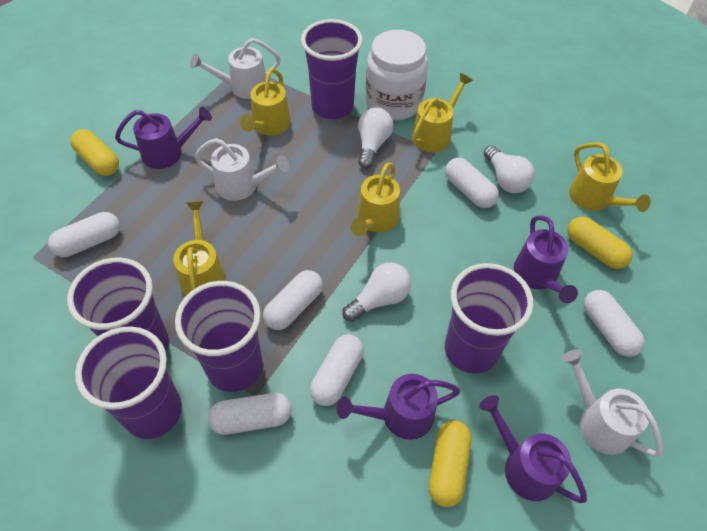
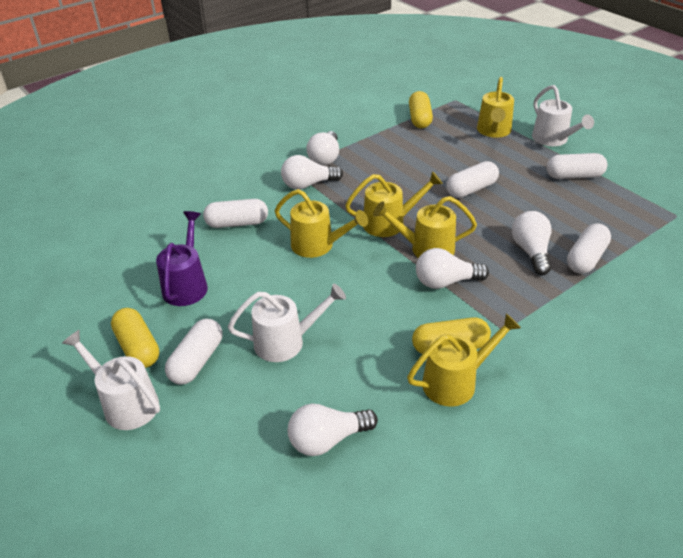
purple cup: 5 -> 0
purple watering can: 4 -> 1
white capsule: 6 -> 5
white jar: 1 -> 0
white light bulb: 3 -> 5

